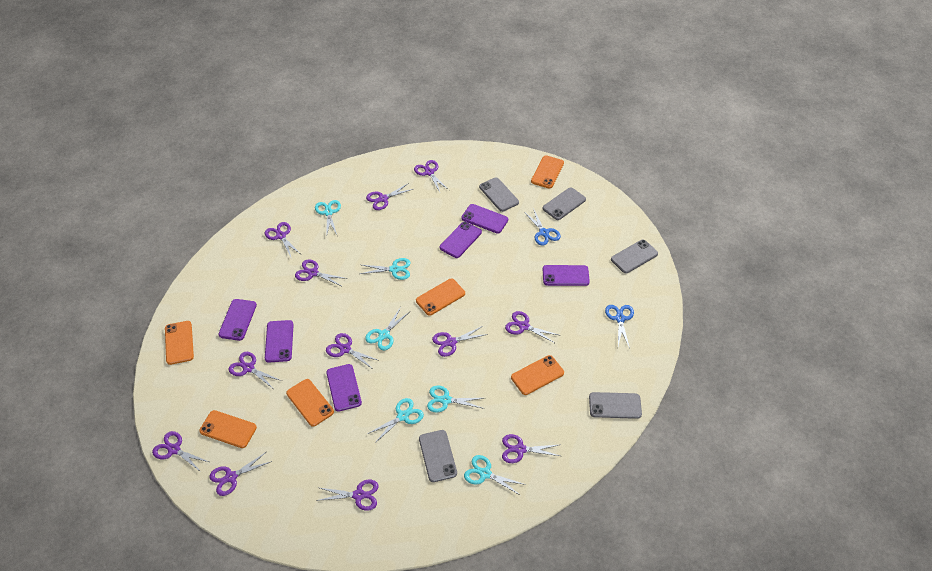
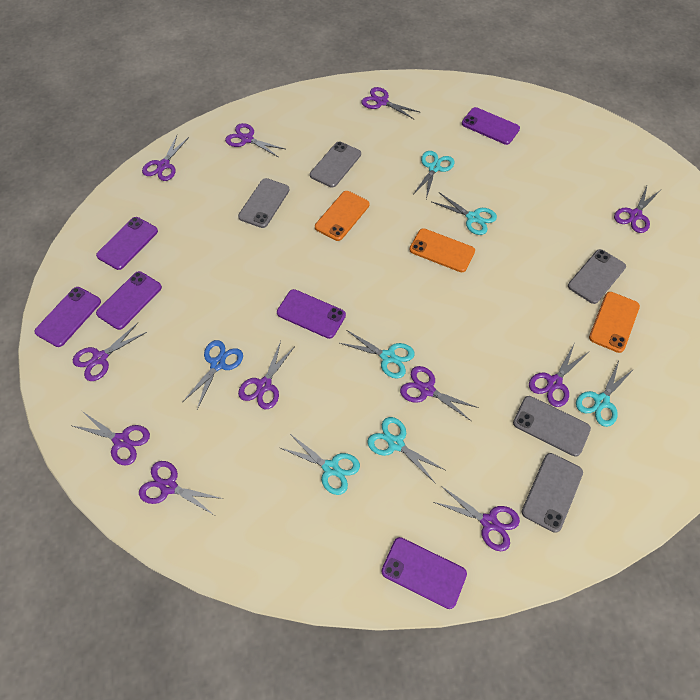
blue scissors: 2 -> 1
orange phone: 6 -> 3
purple scissors: 12 -> 11

